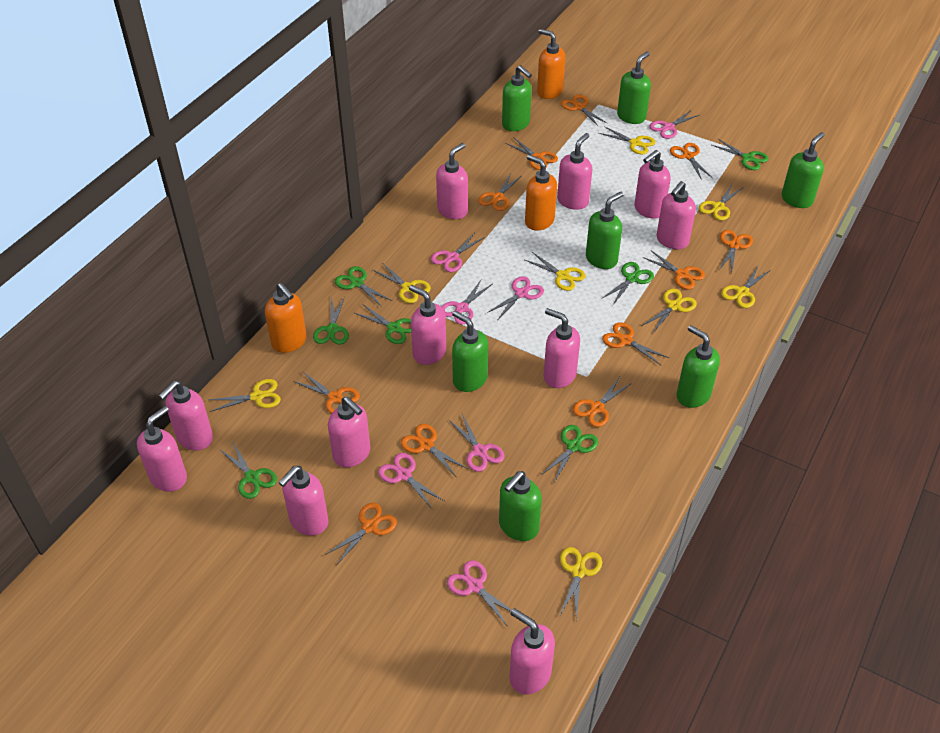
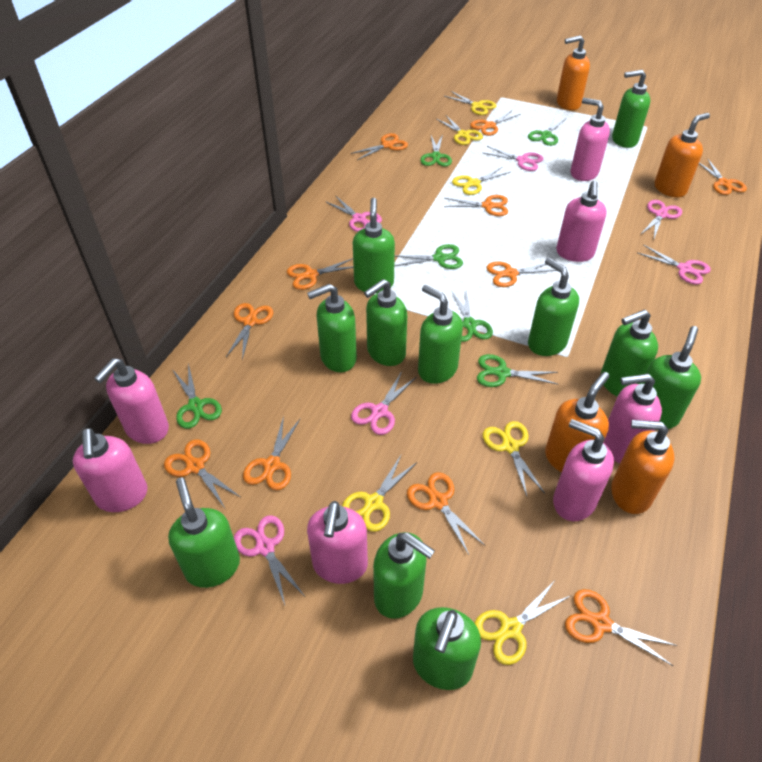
green scissors: 7 -> 6
green soap dispenser: 7 -> 11
orange soap dispenser: 3 -> 4
pink scissors: 7 -> 6
pink soap dispenser: 11 -> 7
yellow scissors: 8 -> 6

